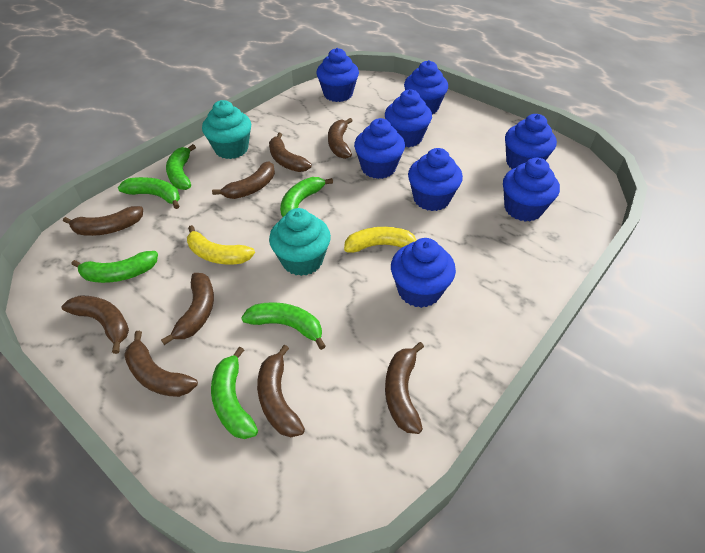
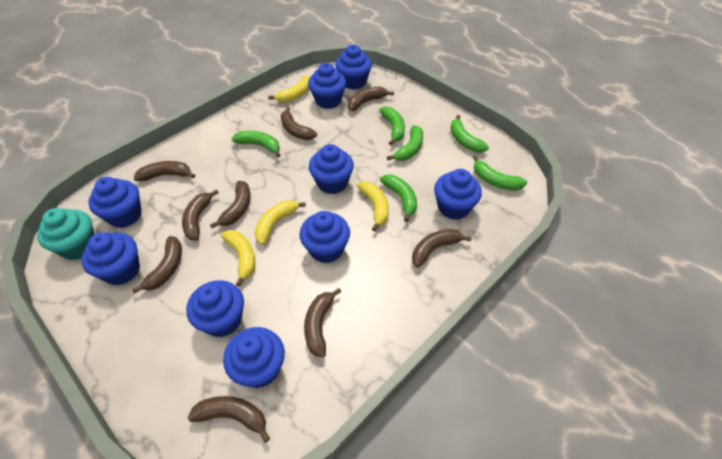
blue cupcake: 8 -> 9
turquoise cupcake: 2 -> 1
yellow banana: 2 -> 4

